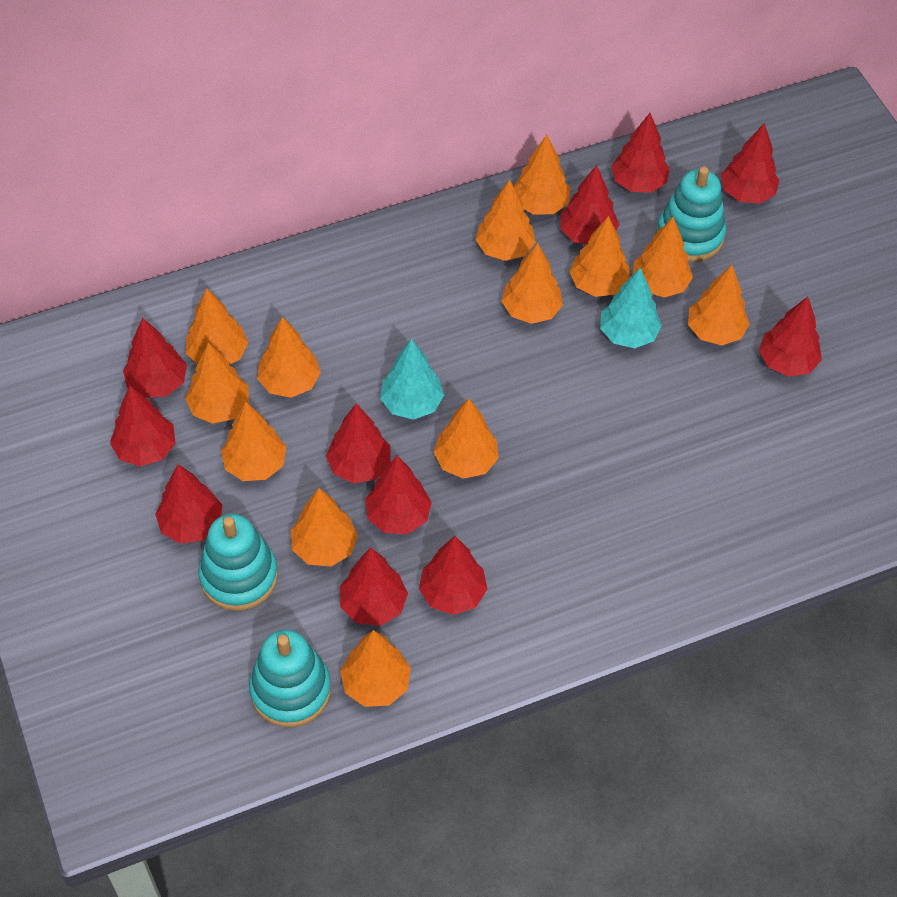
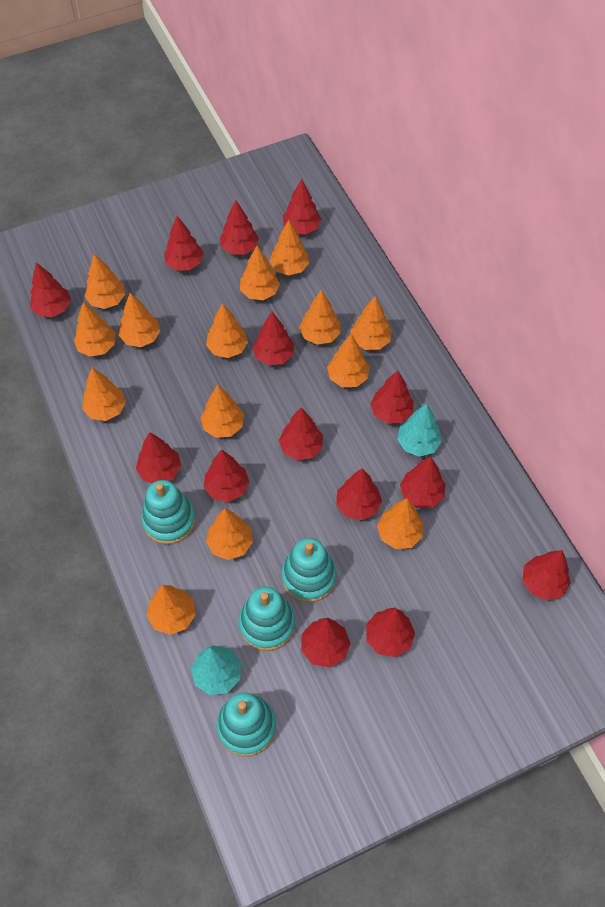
orange tree: 13 -> 14
red tree: 11 -> 14
turquoise stacking toy: 3 -> 4

